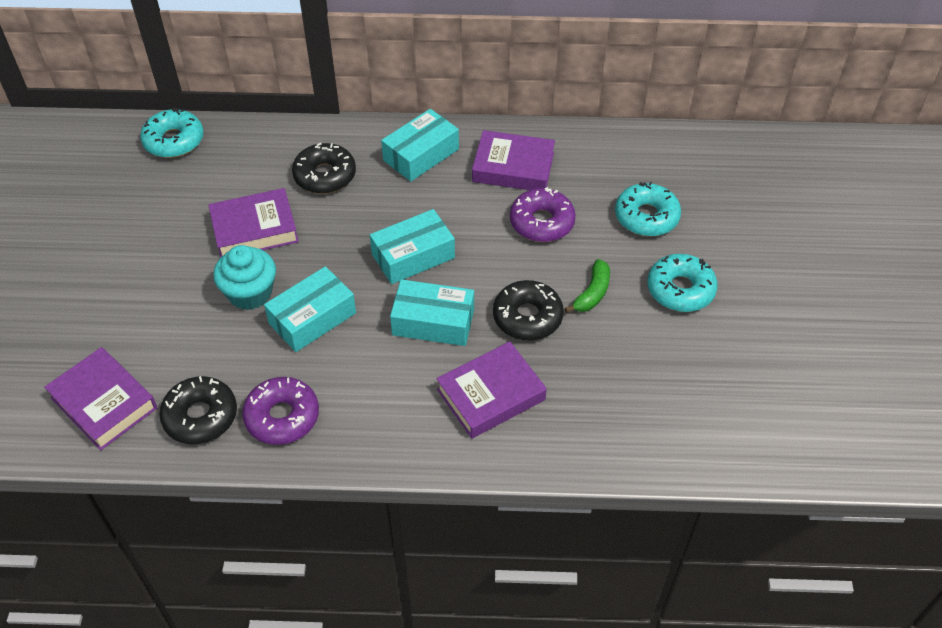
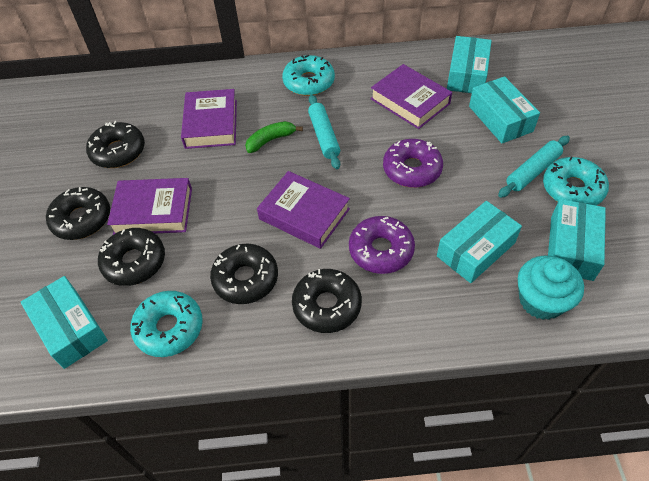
black donut: 3 -> 5
turquoise box: 4 -> 5
turquoise rolling pin: 0 -> 2

